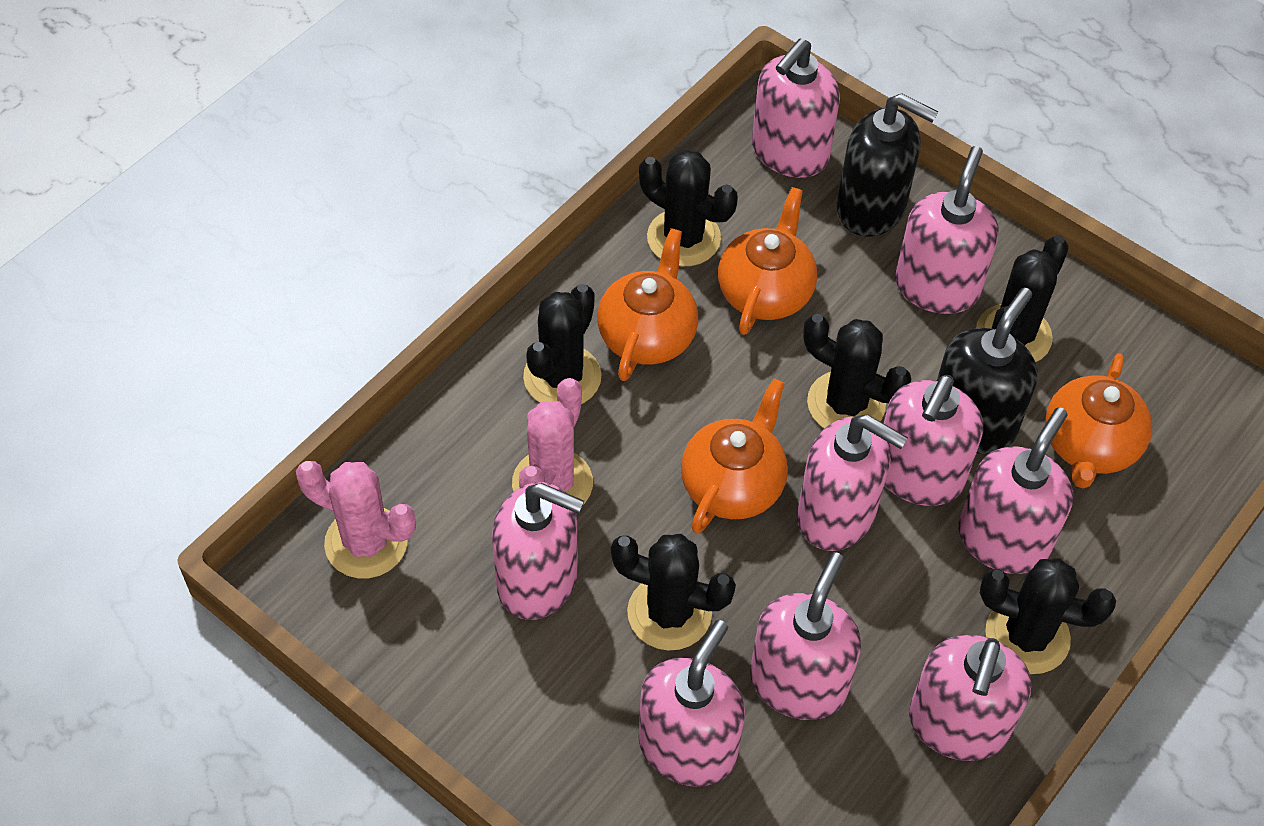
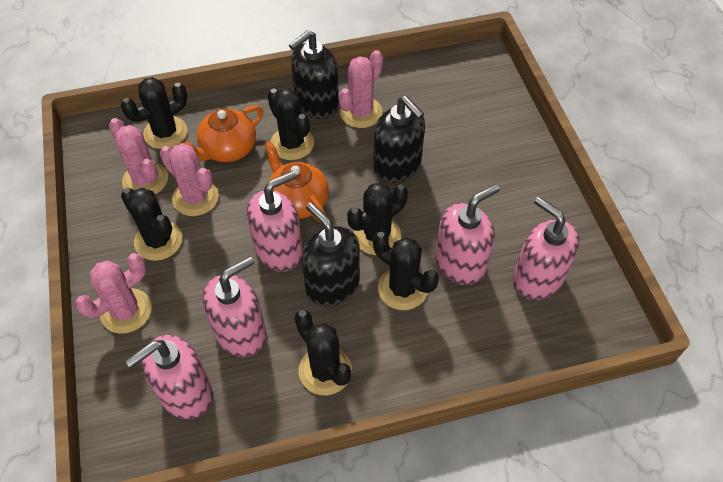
black soap dispenser: 2 -> 3
orange teapot: 4 -> 2
pink cactus: 2 -> 4
pink soap dispenser: 9 -> 5

